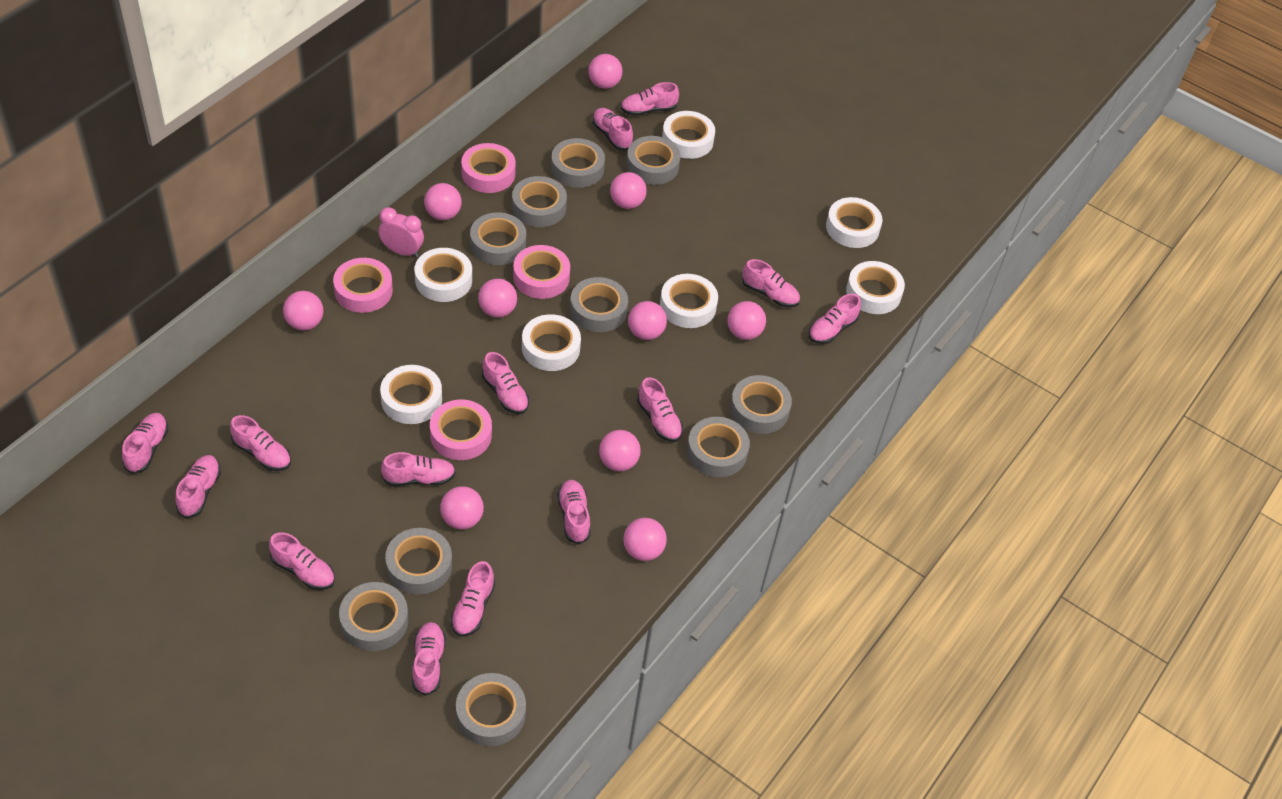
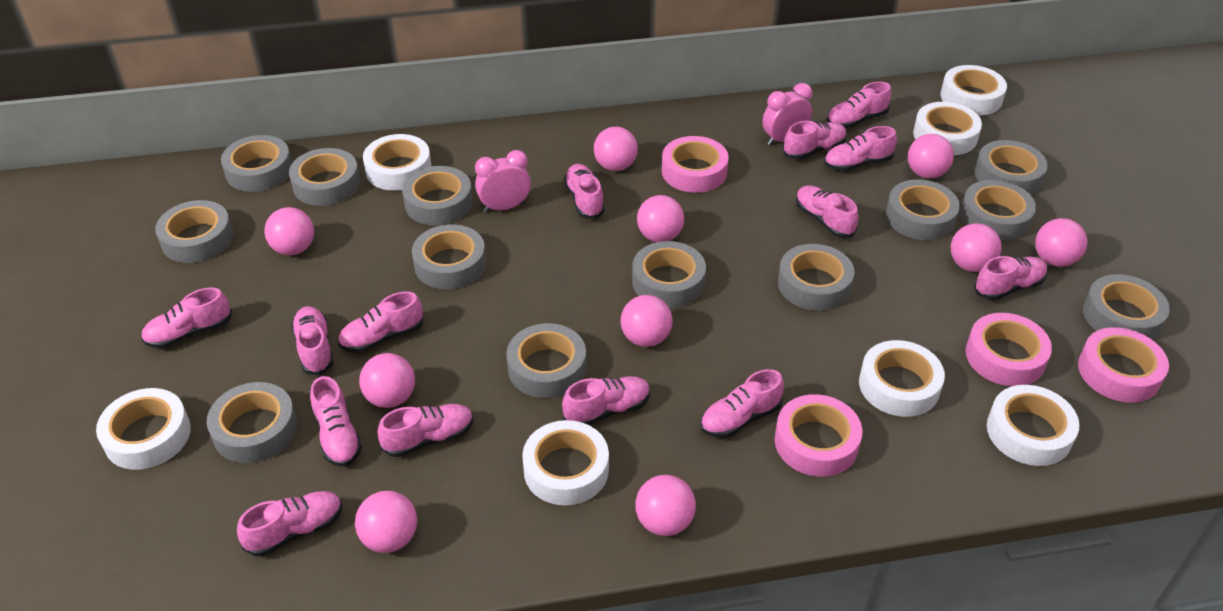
grey tape: 10 -> 13
pink clock: 1 -> 2

